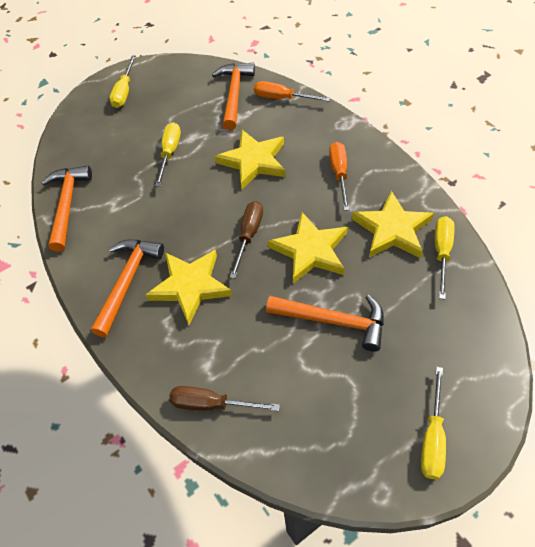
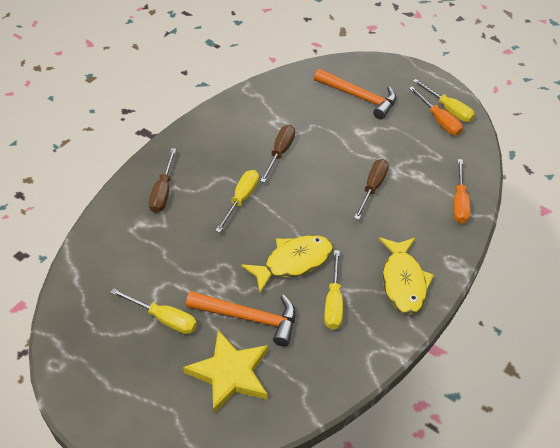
brown screwdriver: 2 -> 3
orange hammer: 4 -> 2
yellow fish: 0 -> 2
yellow star: 4 -> 1

